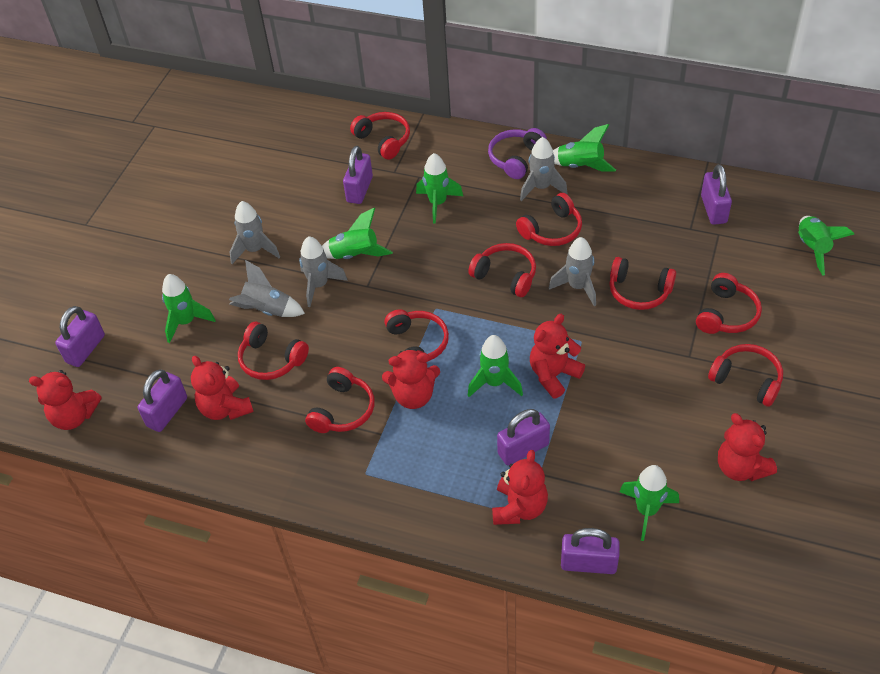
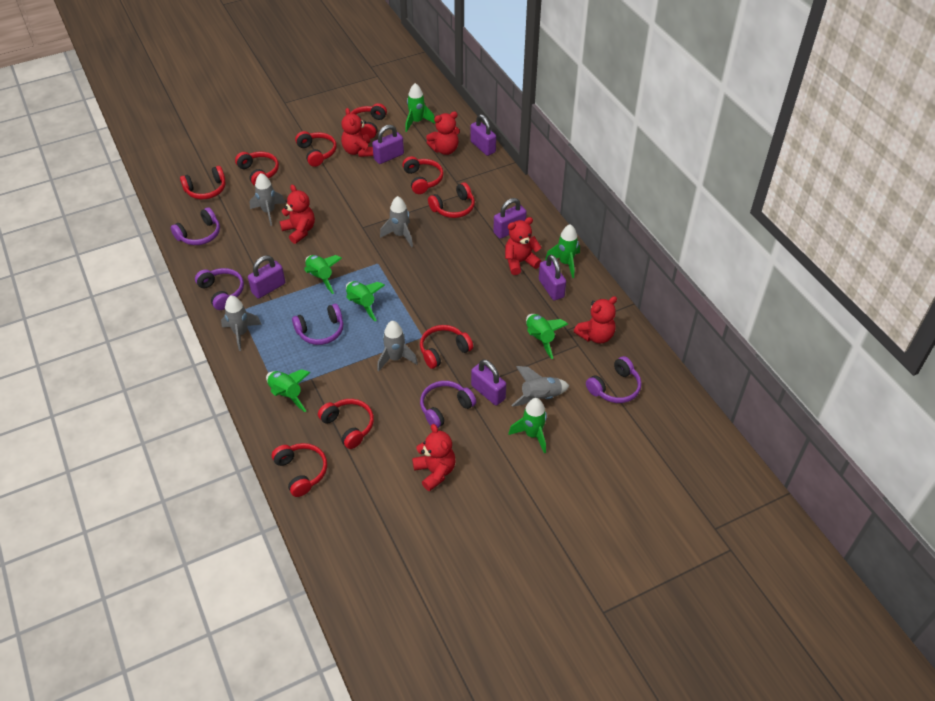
purple headphones: 1 -> 5

